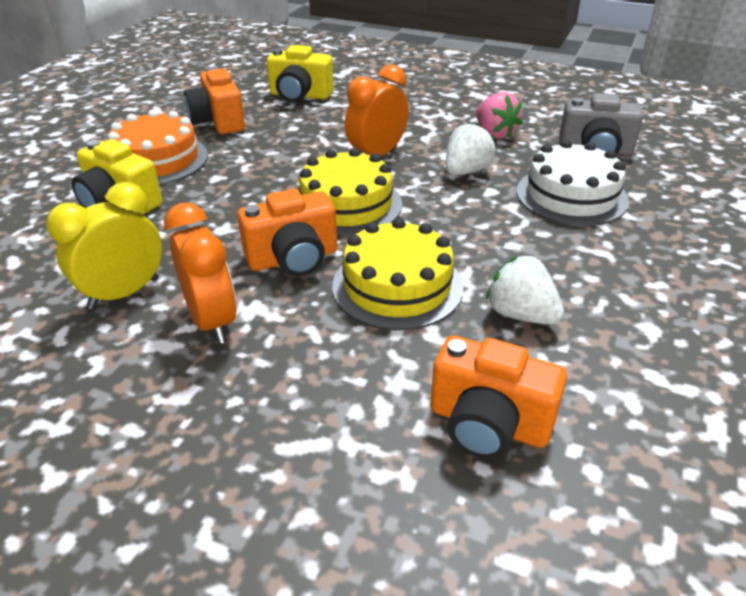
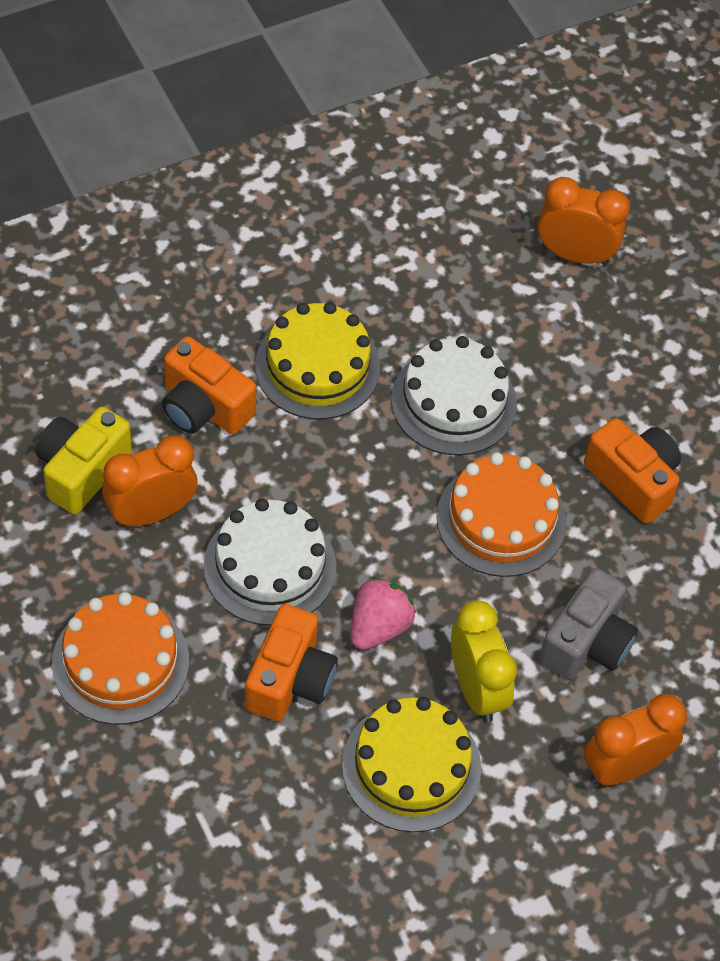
orange cake: 1 -> 2
orange clock: 2 -> 3
white cake: 1 -> 2
white strawberry: 2 -> 0
yellow camera: 2 -> 1

